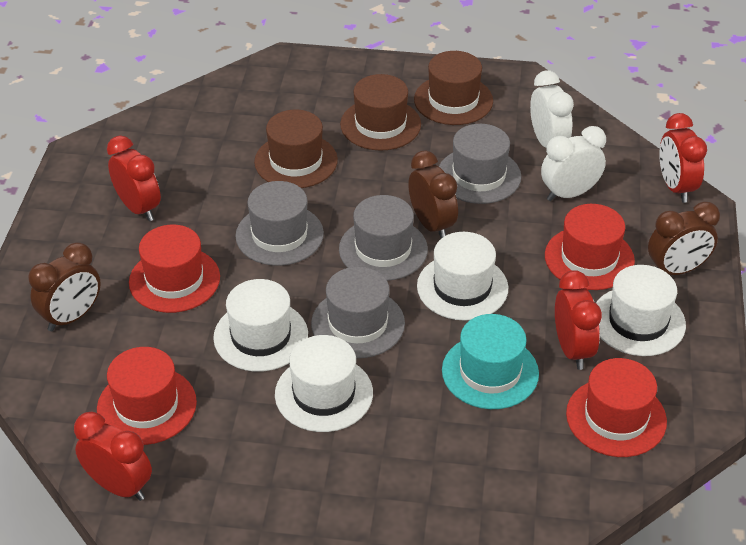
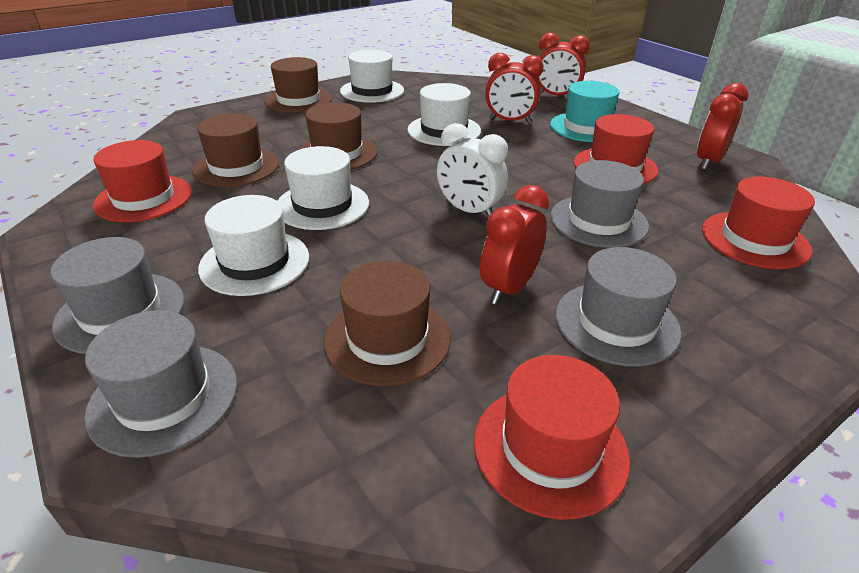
brown clock: 3 -> 0
brown hat: 3 -> 4
white clock: 2 -> 1

